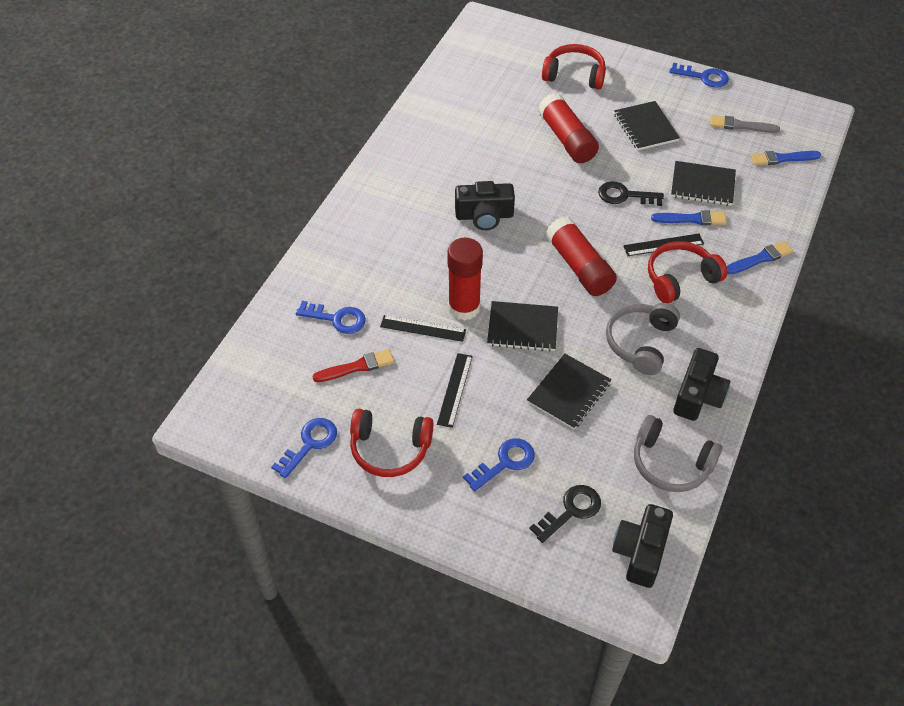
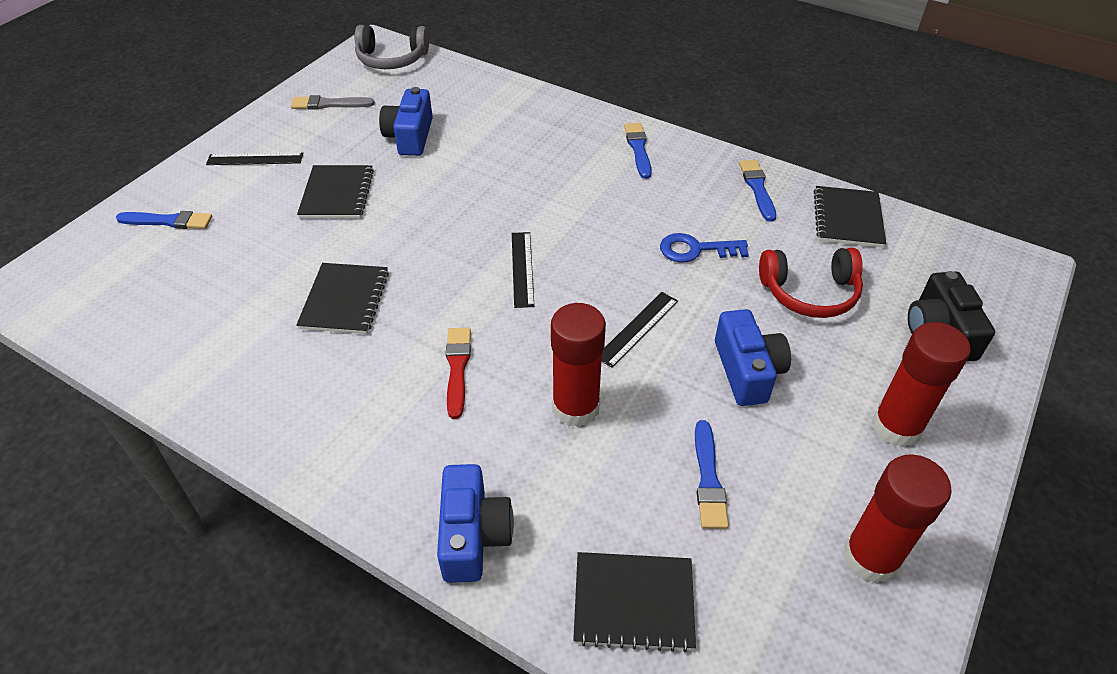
black camera: 3 -> 1
black key: 2 -> 0
blue brush: 3 -> 4
blue camera: 0 -> 3
blue key: 4 -> 1
grey headphones: 2 -> 1
red headphones: 3 -> 1

